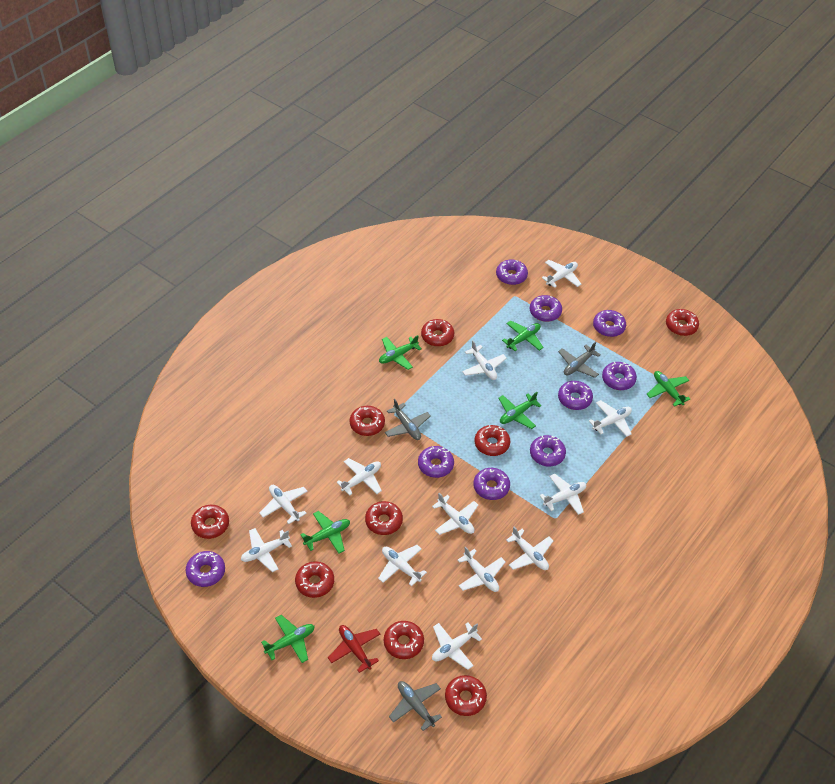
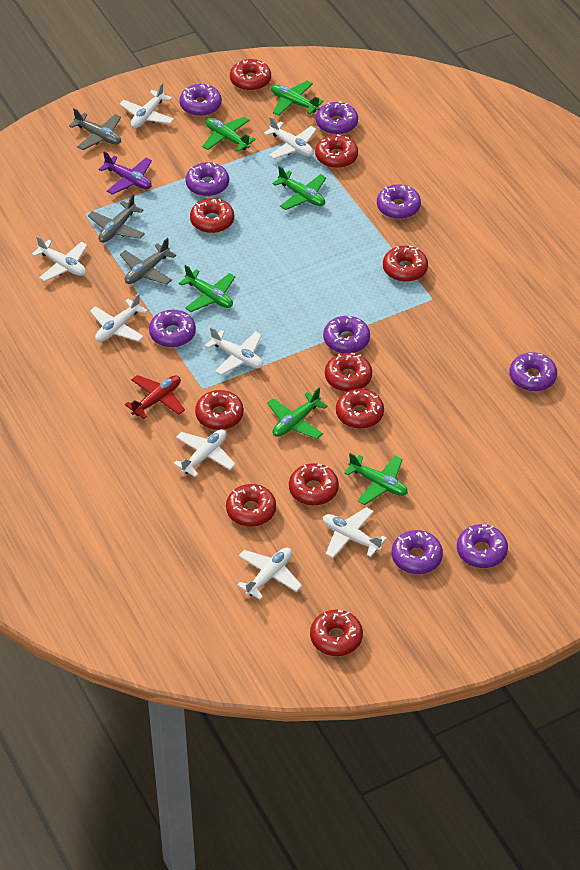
purple plane: 0 -> 1
red donut: 9 -> 10
white plane: 12 -> 8

